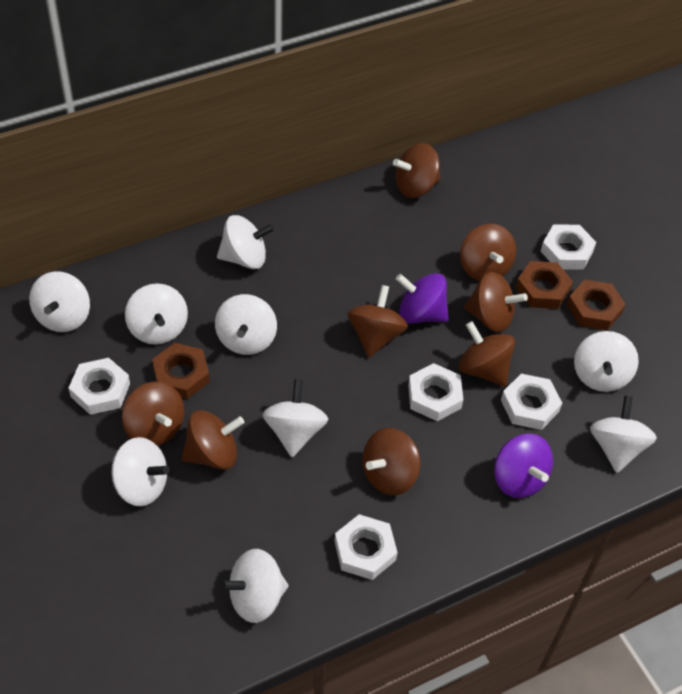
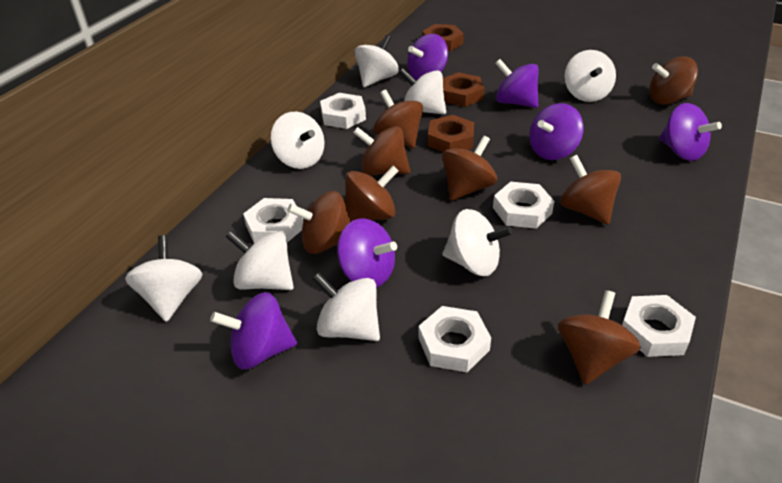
purple spinning top: 2 -> 6
white spinning top: 9 -> 8

